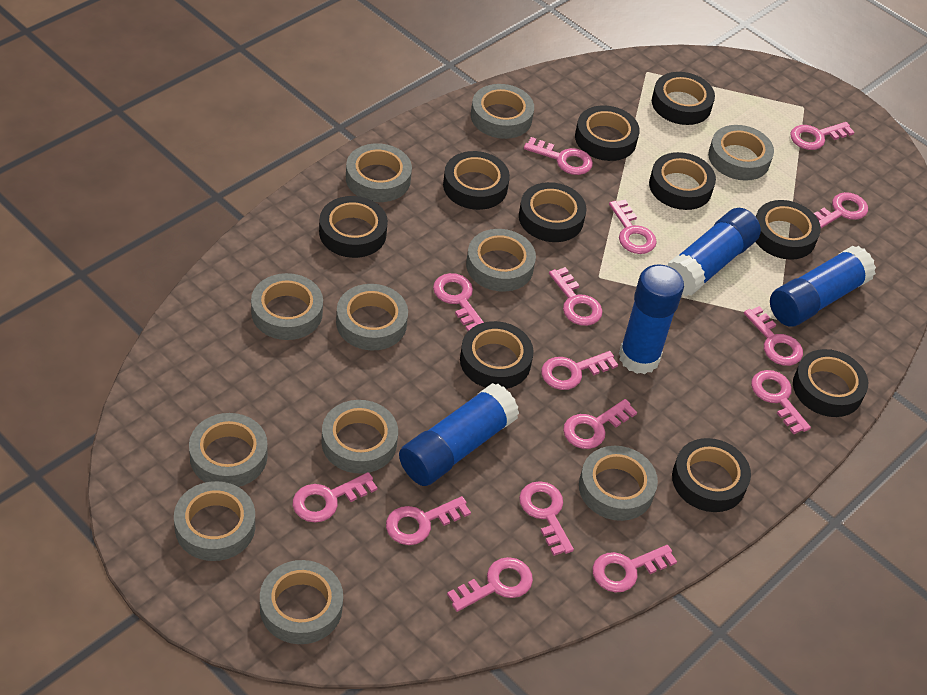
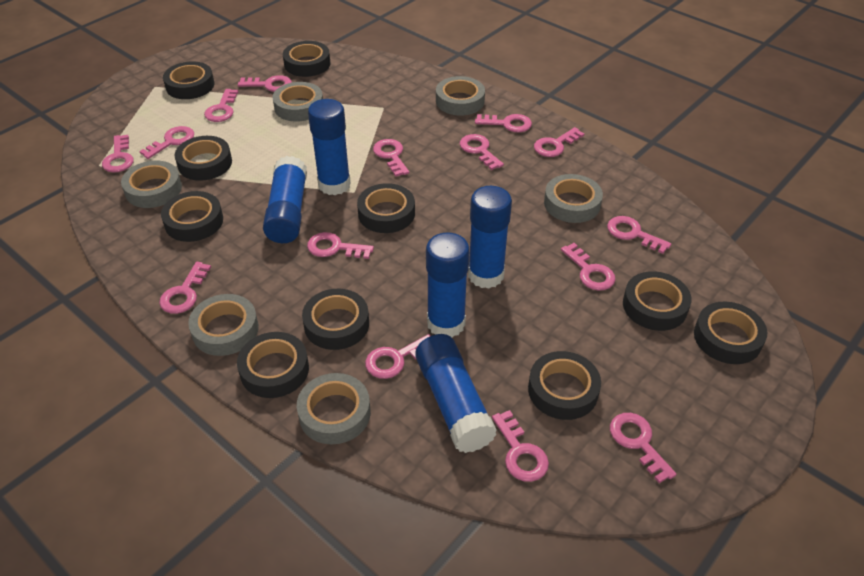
blue glue stick: 4 -> 5
grey tape: 11 -> 6

